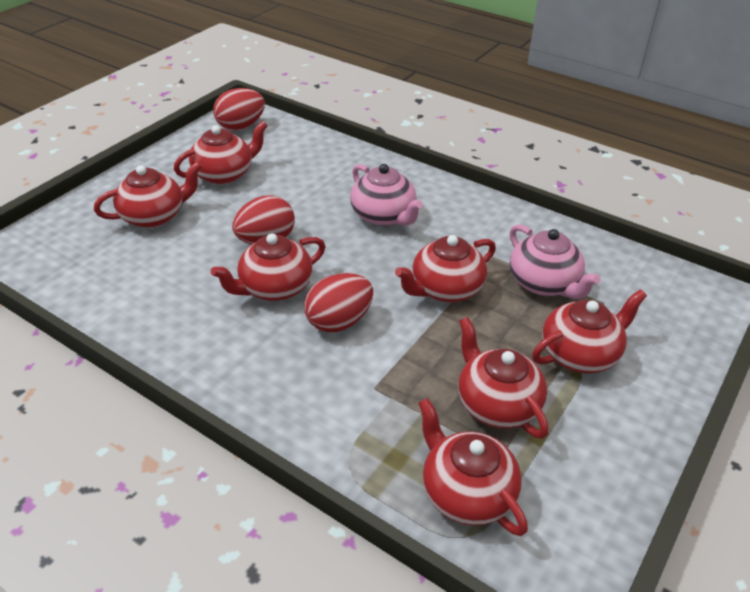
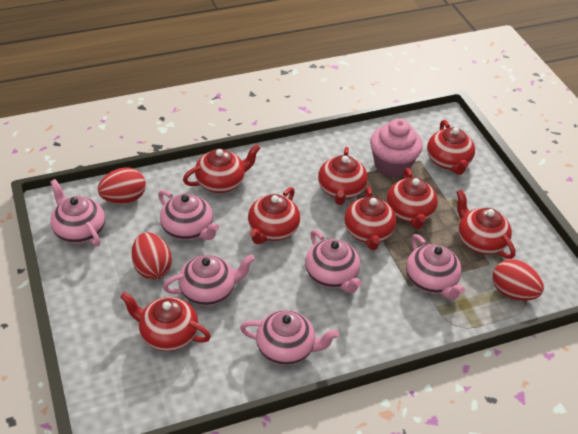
pink cupcake: 0 -> 1
pink teapot: 2 -> 6
red teapot: 7 -> 8

